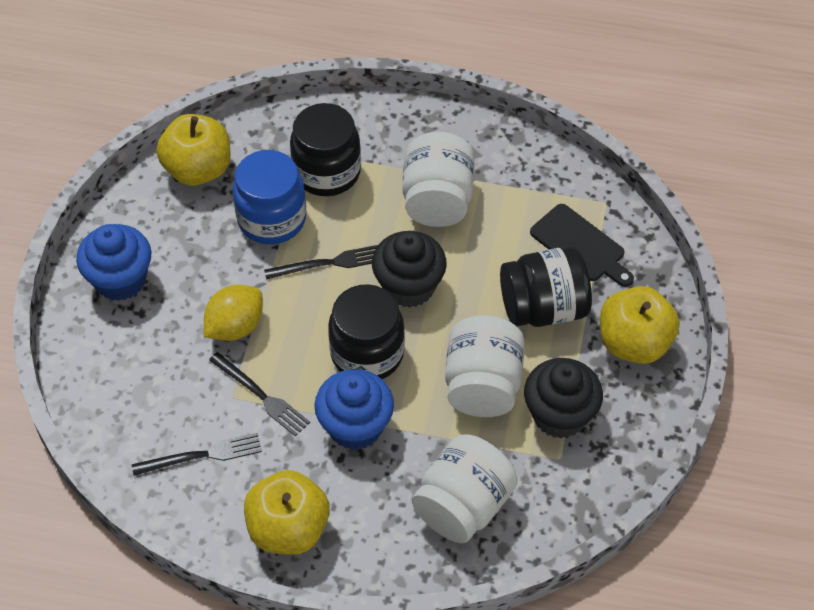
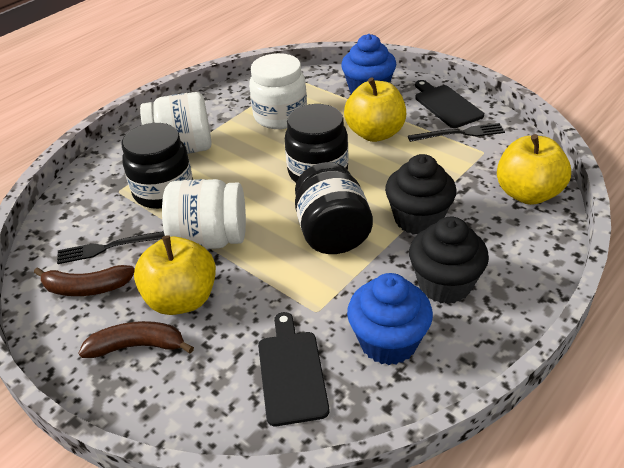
black cutting board: 1 -> 2
black fork: 3 -> 2
blue jar: 1 -> 0
brown banana: 0 -> 2
yellow lemon: 1 -> 0

